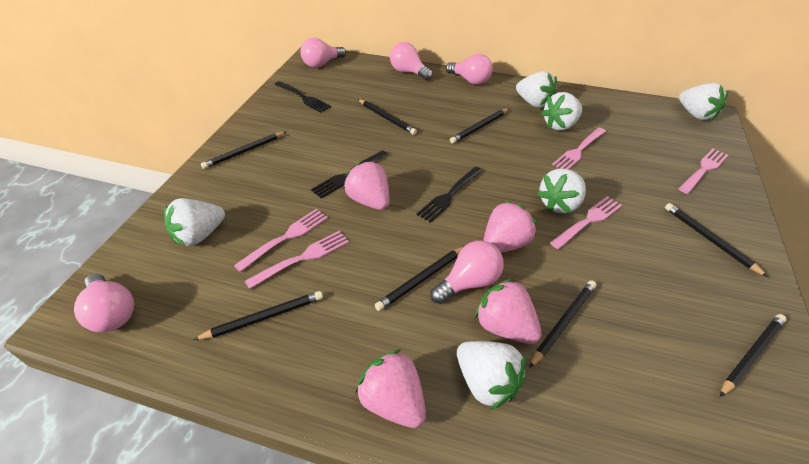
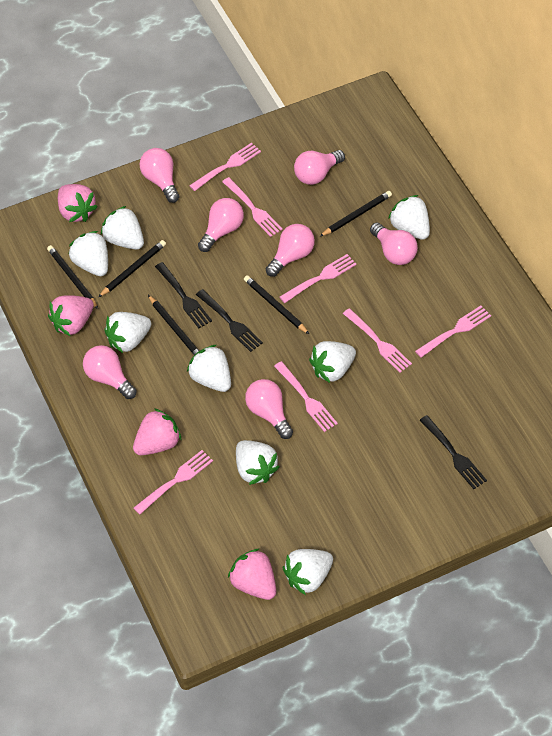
black pencil: 8 -> 5
pink fork: 5 -> 7
pink light bulb: 5 -> 7
white strawberry: 6 -> 8

